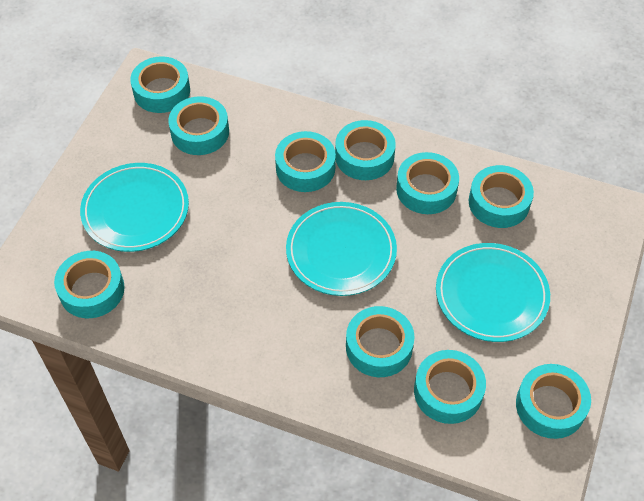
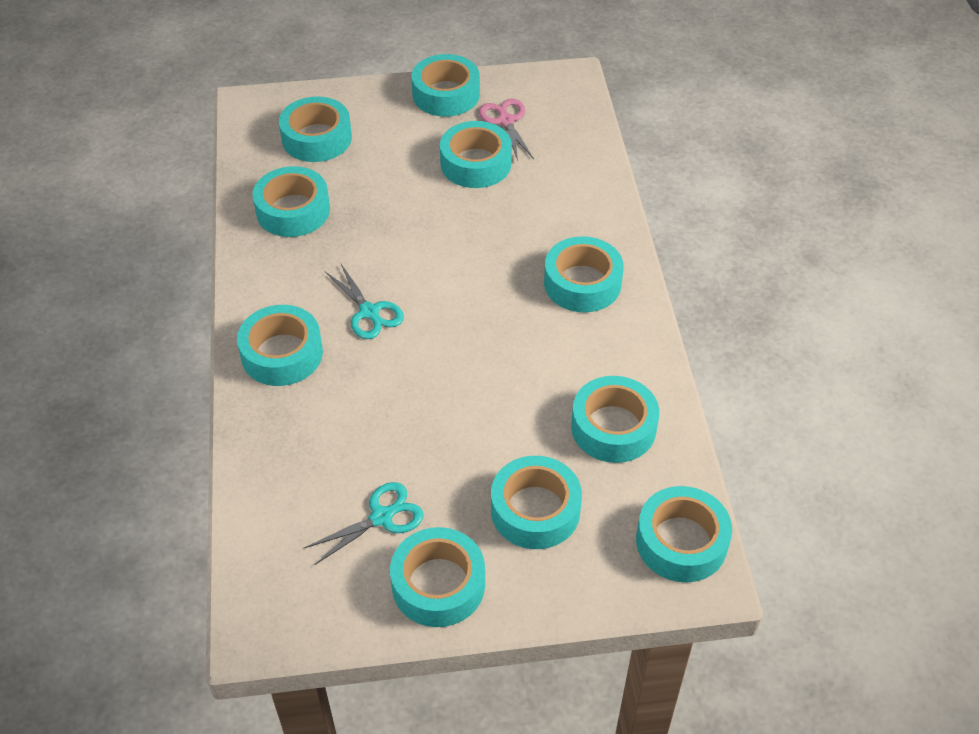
pink scissors: 0 -> 1
turquoise plate: 3 -> 0
turquoise scissors: 0 -> 2

